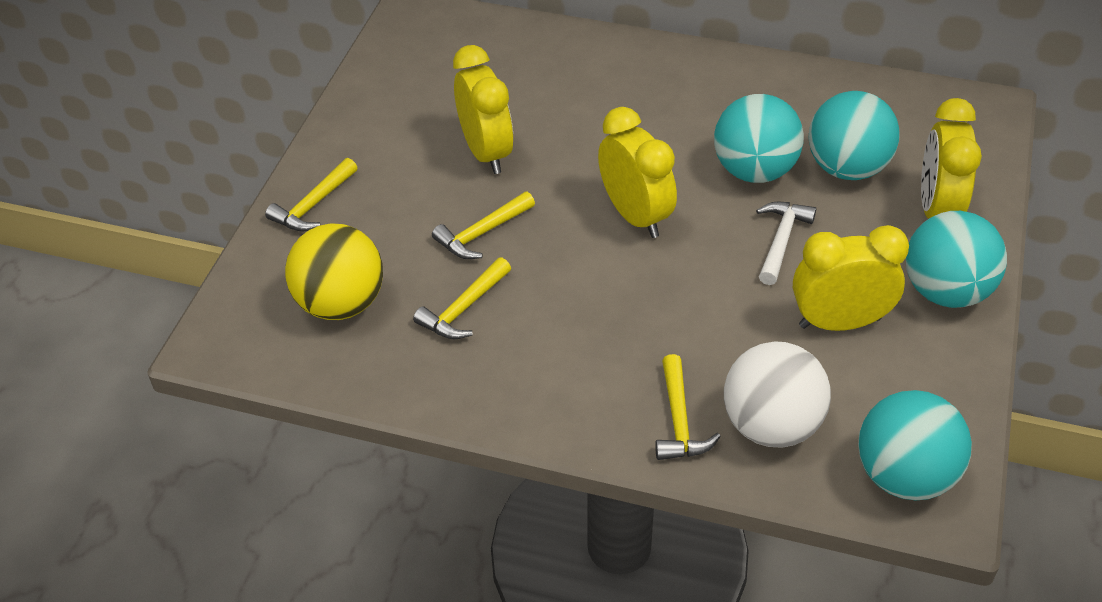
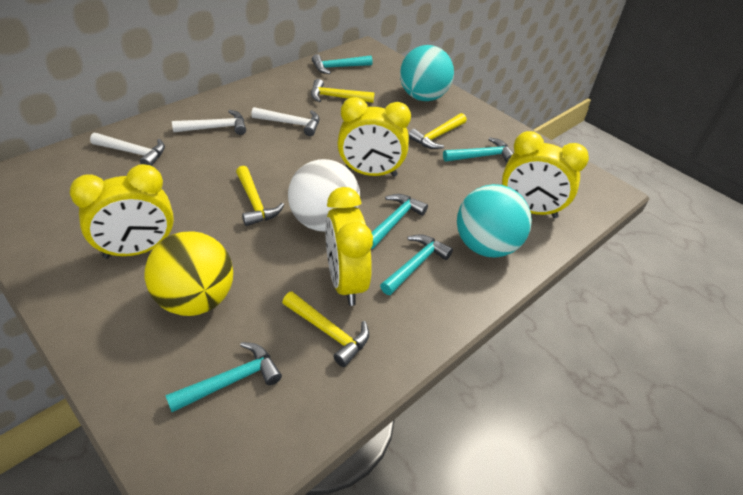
turquoise ball: 4 -> 2
turquoise hammer: 0 -> 5
white hammer: 1 -> 3

